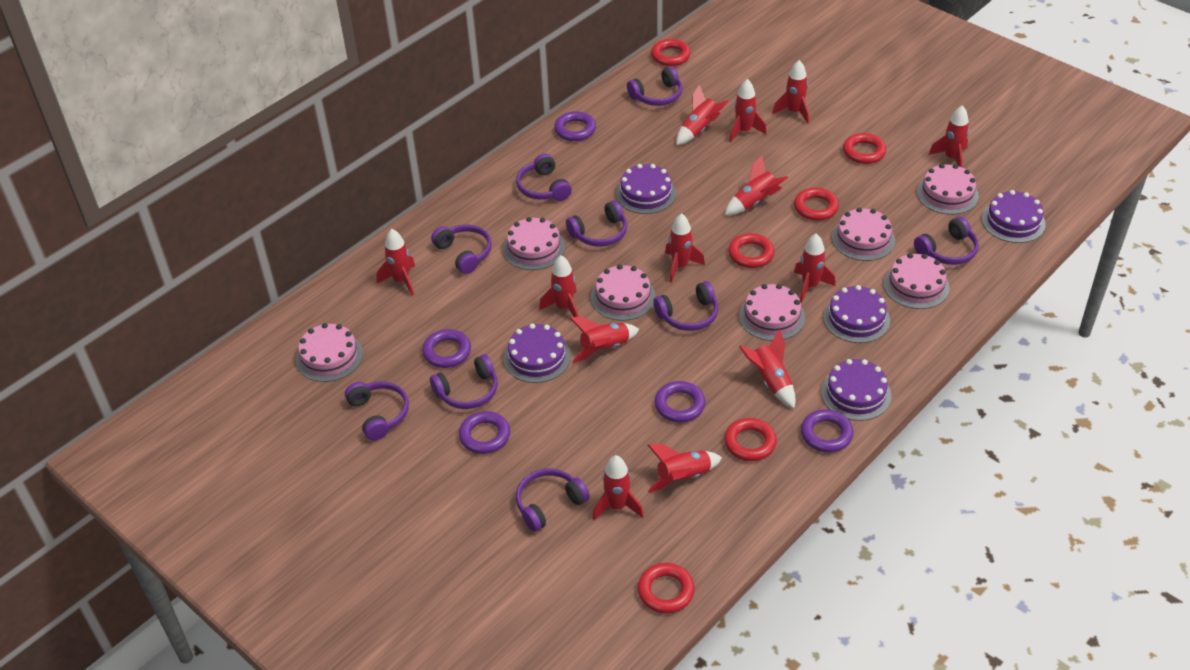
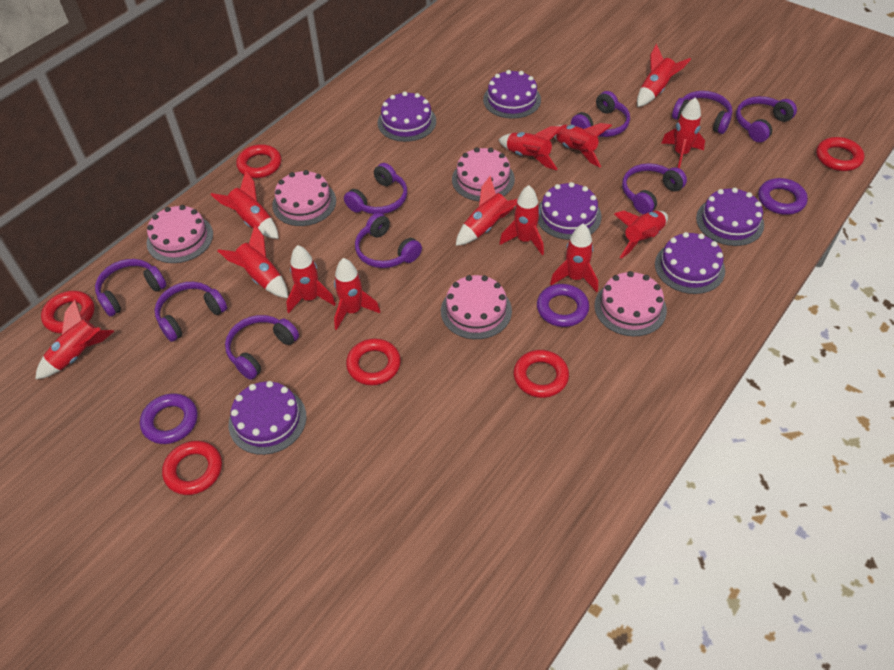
pink cake: 7 -> 5
purple cake: 5 -> 6
purple ring: 5 -> 3

